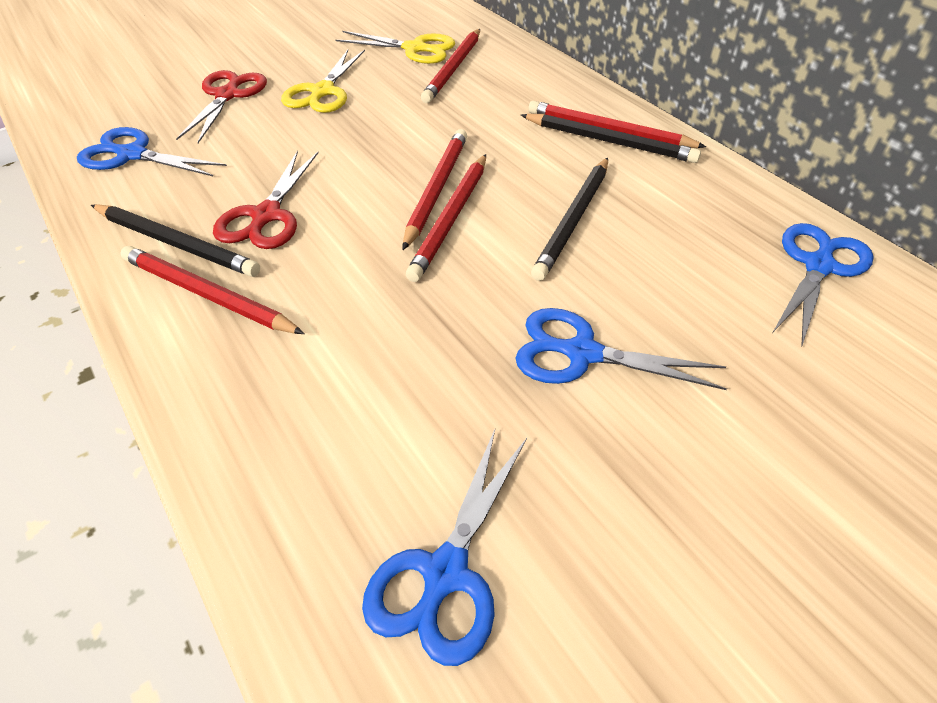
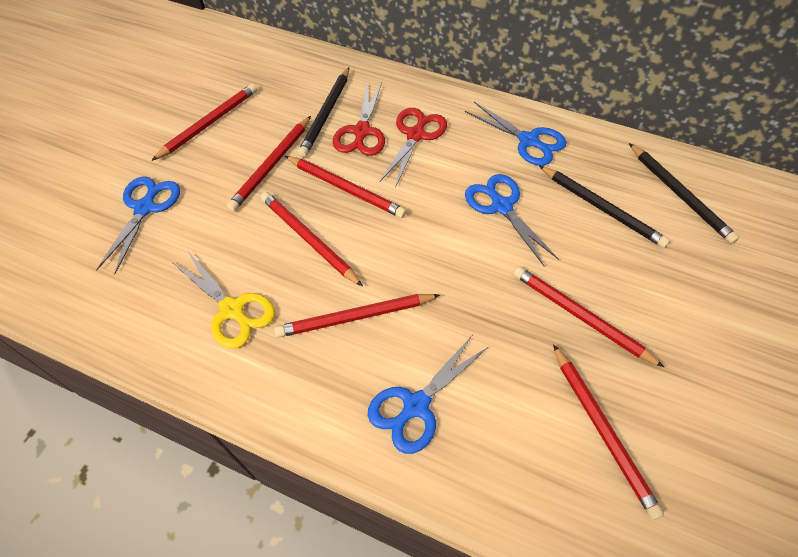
red pencil: 5 -> 7
yellow scissors: 2 -> 1

